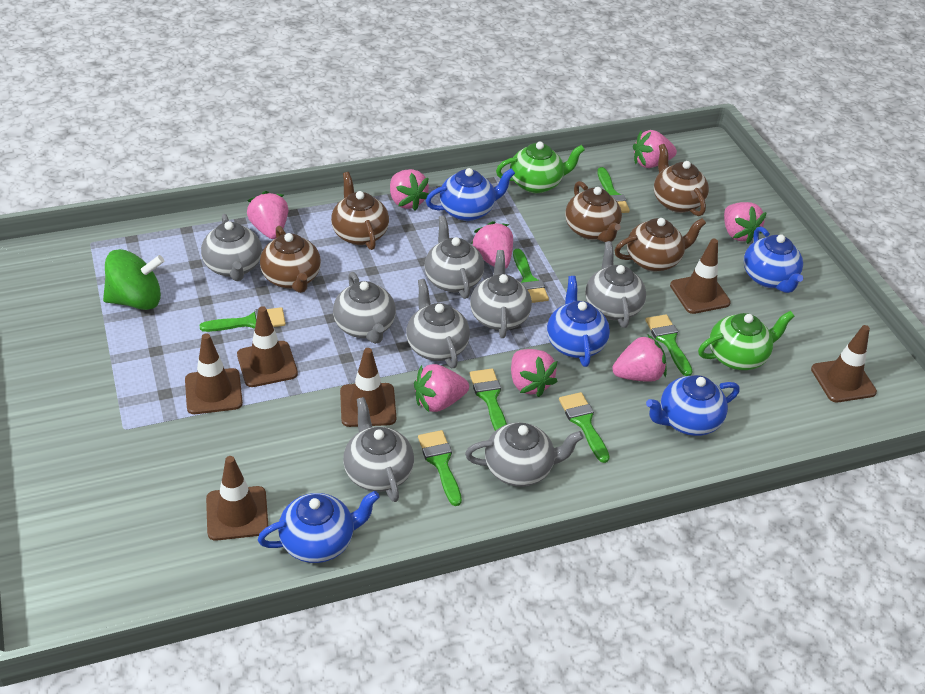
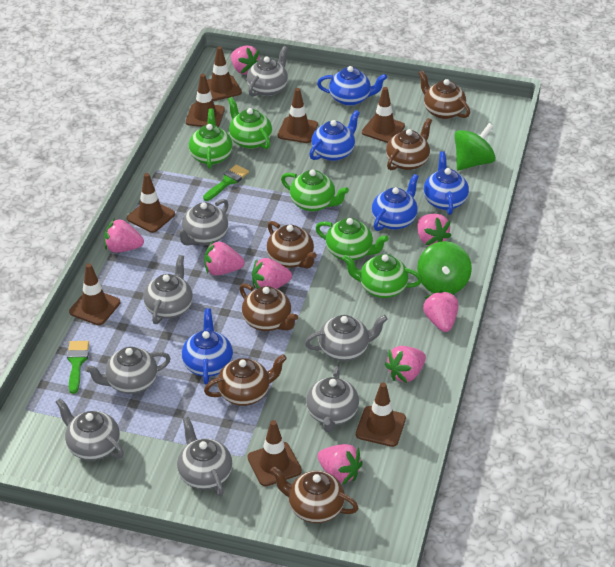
brown teapot: 5 -> 6
brown traffic cone: 6 -> 8
green brush: 7 -> 2
green spinning top: 1 -> 2
green teapot: 2 -> 5

